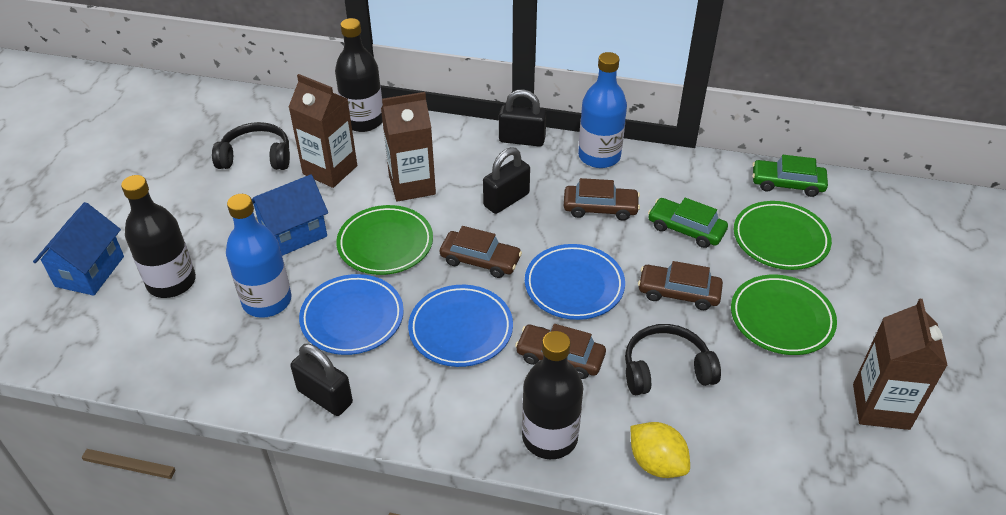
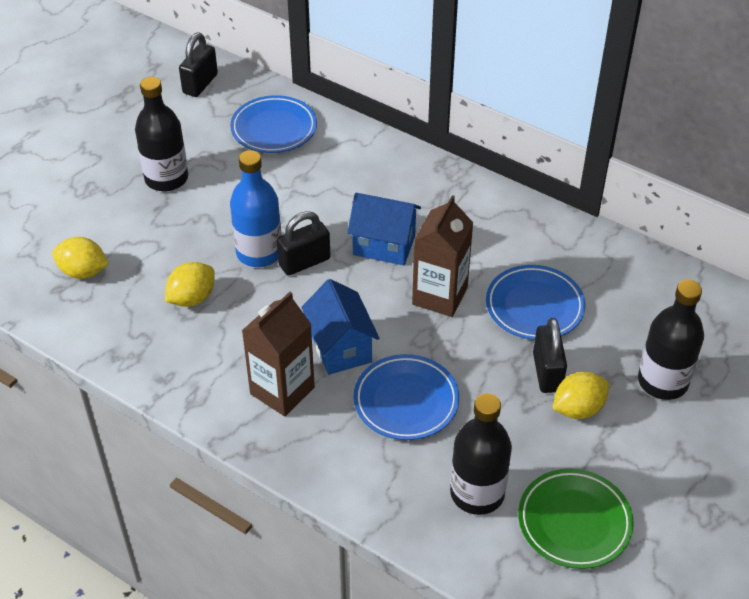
black headphones: 2 -> 0
blue bottle: 2 -> 1
brown car: 4 -> 0
brown carton: 3 -> 2
green car: 2 -> 0
green plate: 3 -> 1
yellow lemon: 1 -> 3

